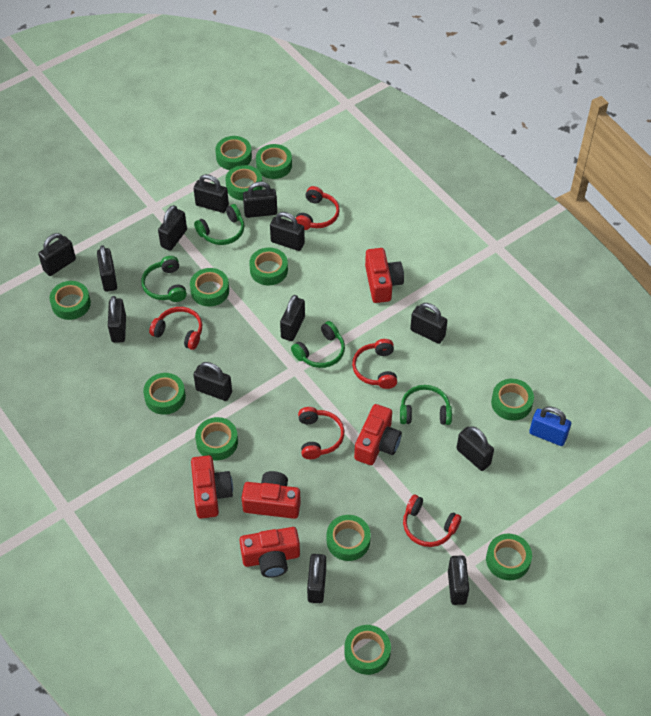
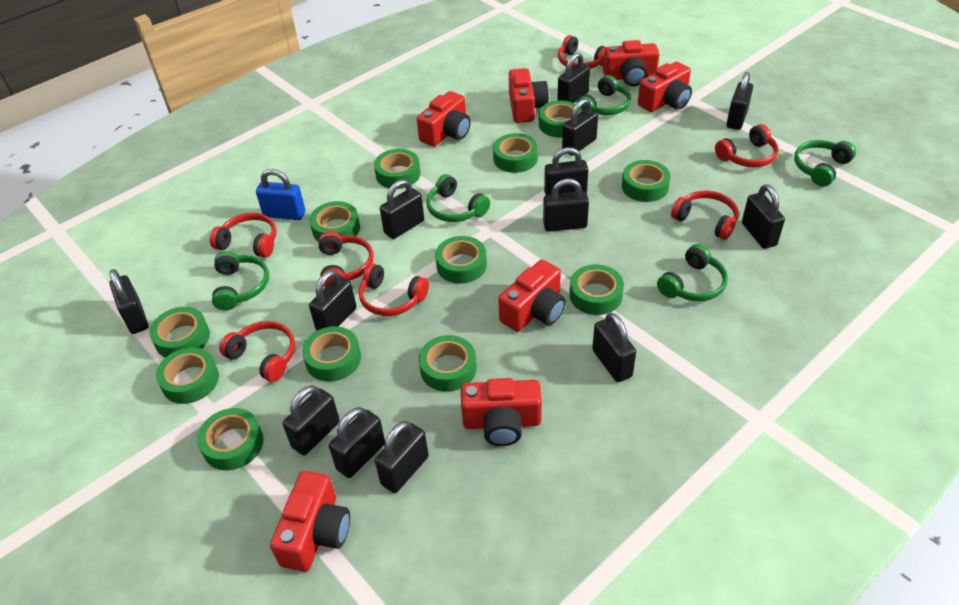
green headphones: 4 -> 5
red camera: 5 -> 7
red headphones: 5 -> 7

